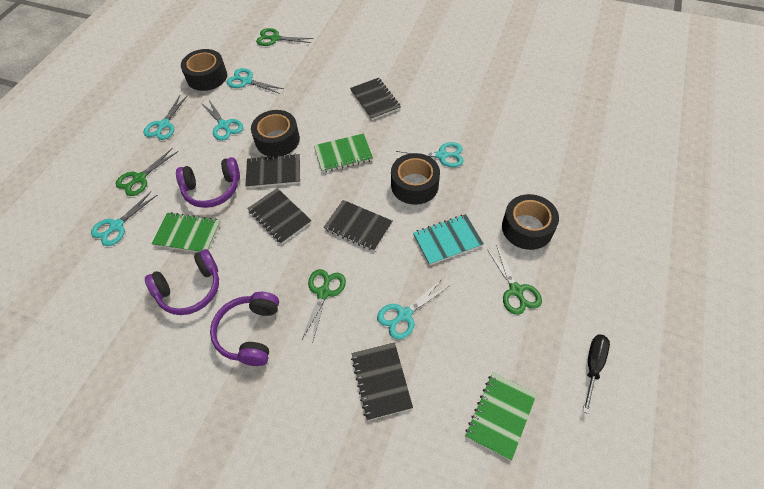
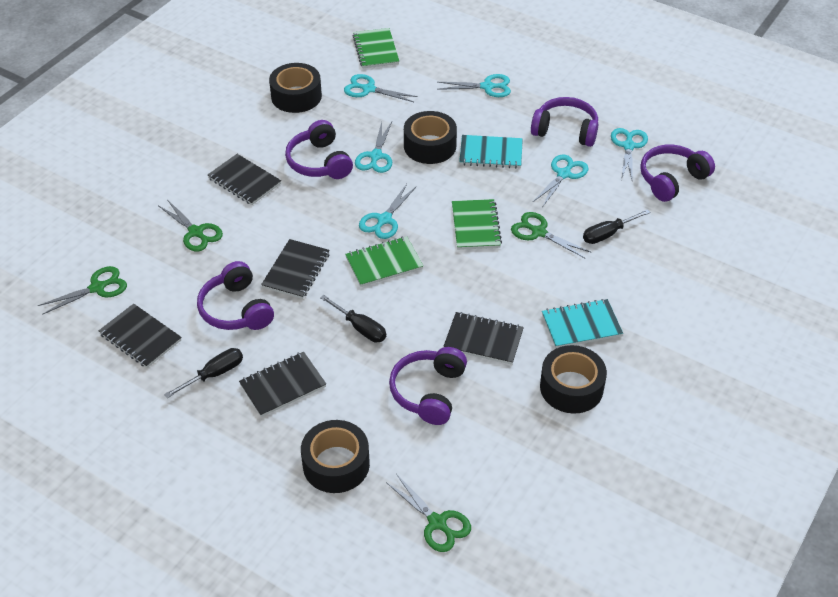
black screwdriver: 1 -> 3
purple headphones: 3 -> 5
turquoise notebook: 1 -> 2

